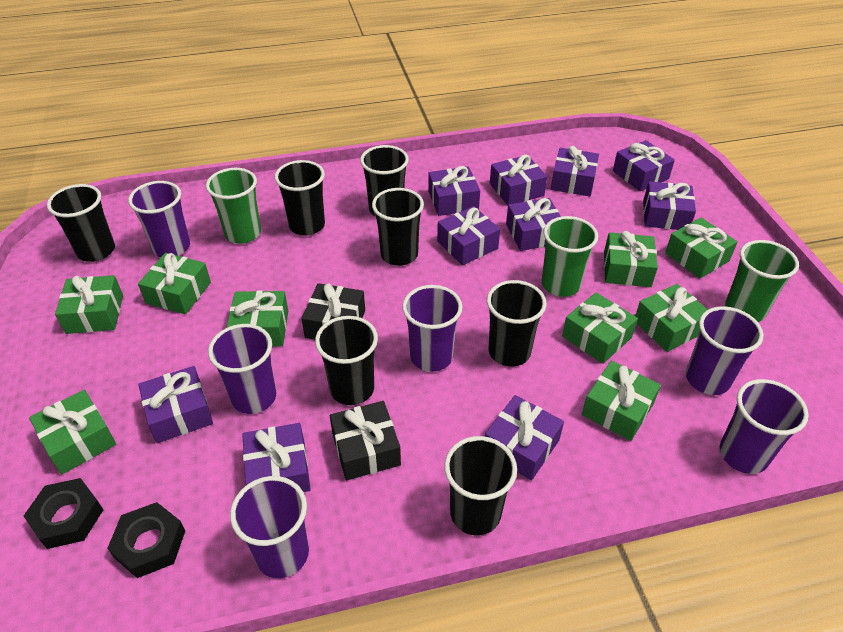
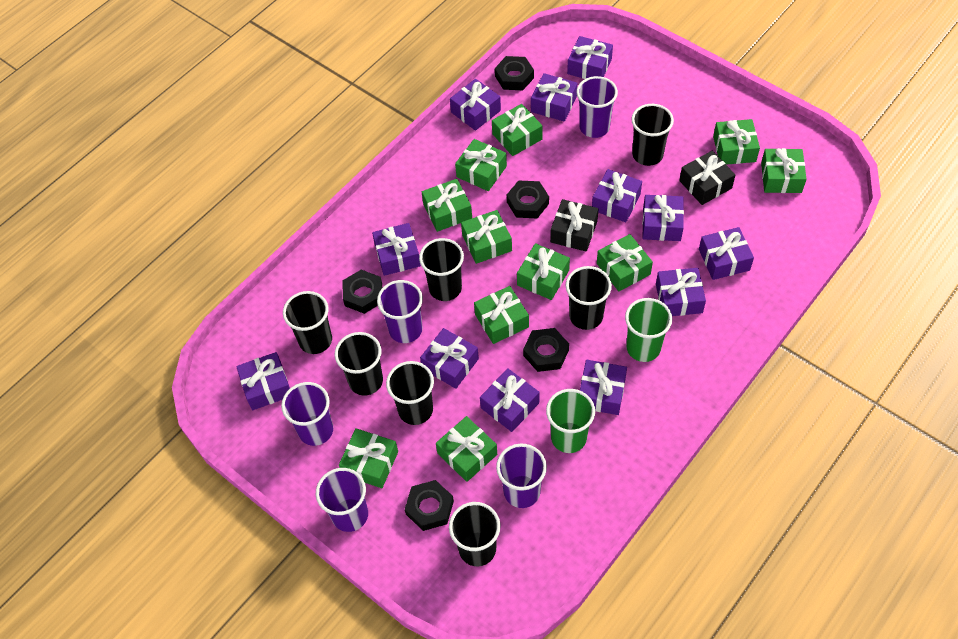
black nut: 2 -> 5
green cup: 3 -> 2
green gift: 9 -> 11
purple cup: 6 -> 5
purple gift: 10 -> 12

